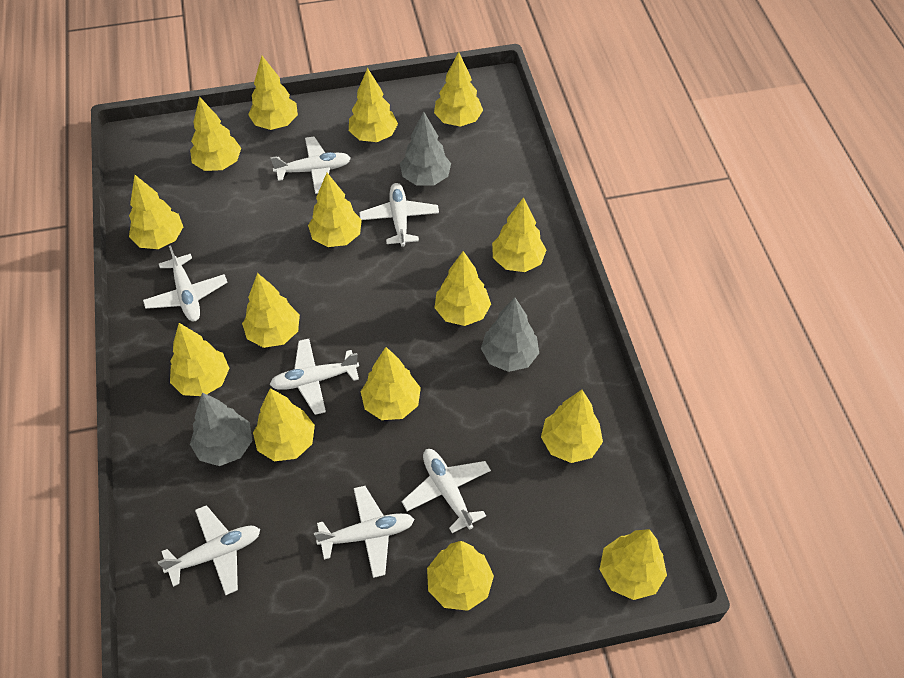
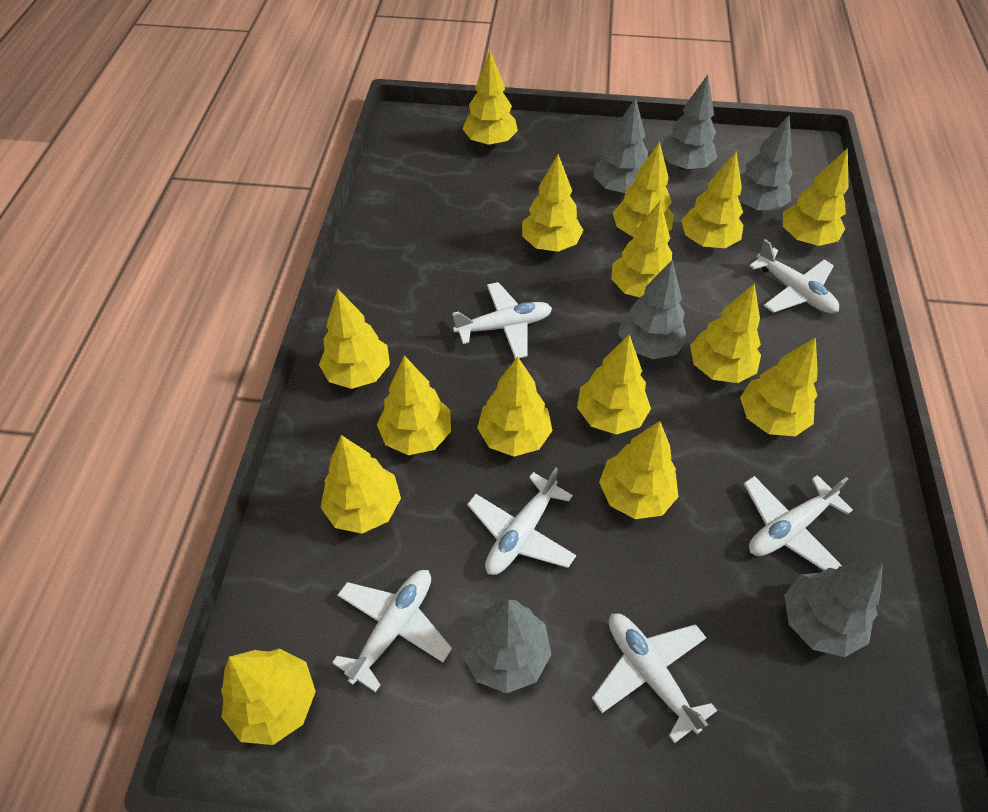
grey tree: 3 -> 6
white plane: 7 -> 6

